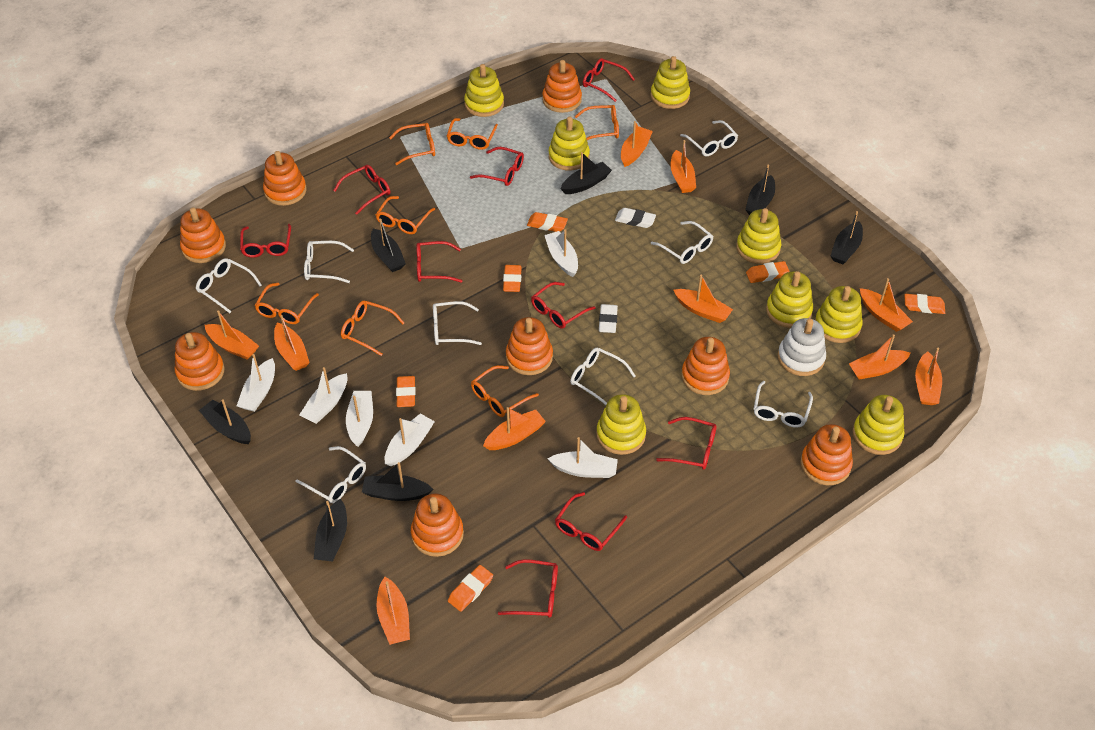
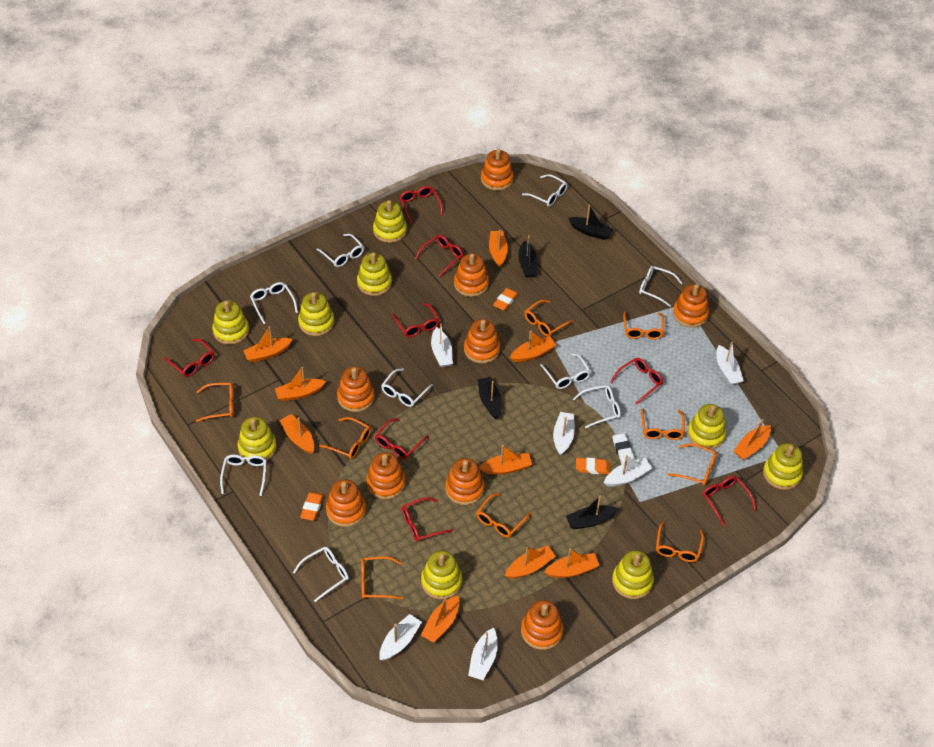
black boat: 7 -> 4
orange eraser: 6 -> 3
orange glasses: 7 -> 9
orange stacking toy: 8 -> 9
red glasses: 9 -> 8
white eraser: 2 -> 1
white glasses: 8 -> 9
white stacking toy: 1 -> 0
yellow stacking toy: 8 -> 9

